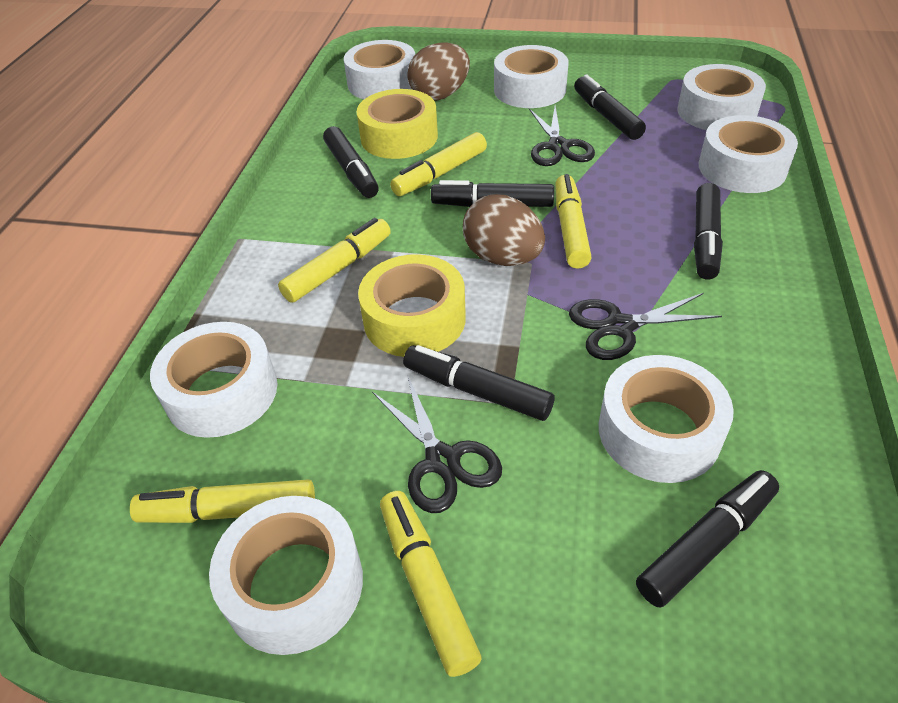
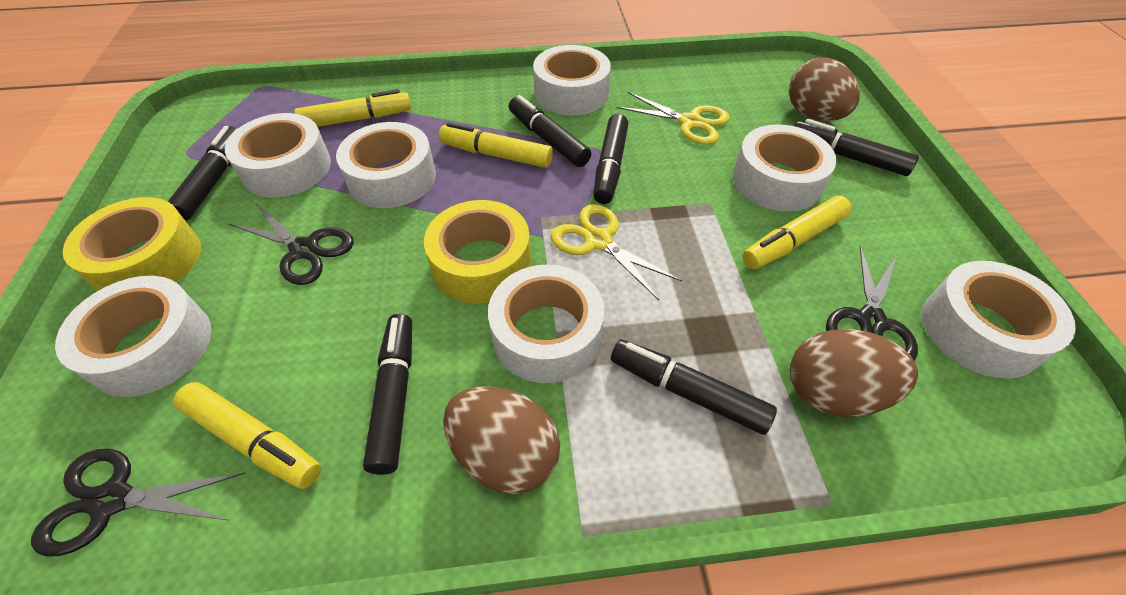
brown egg: 2 -> 3
yellow marker: 5 -> 4
yellow scissors: 0 -> 2

